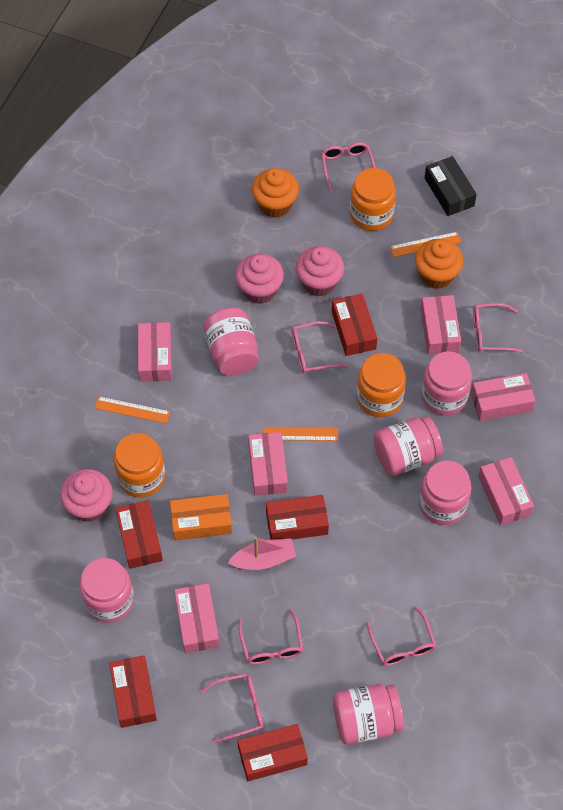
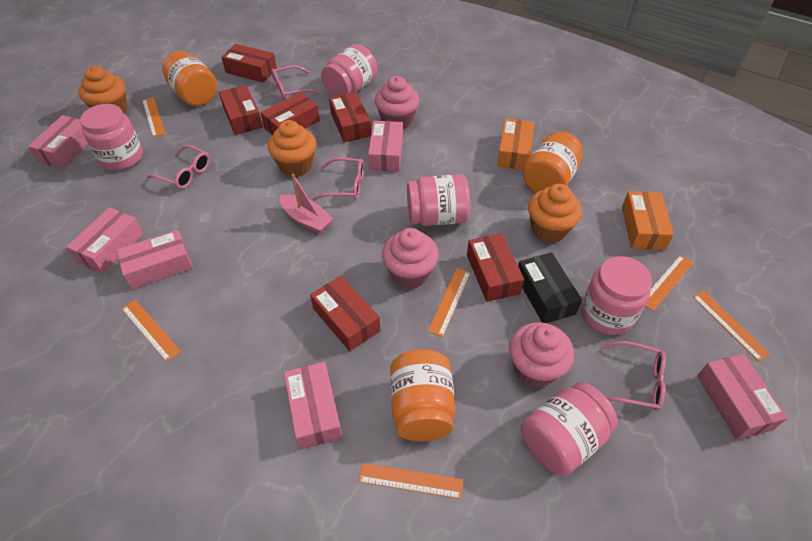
orange box: 1 -> 2
orange cupcake: 2 -> 3
orange ruler: 3 -> 6
pink glasses: 6 -> 4
pink jar: 6 -> 5
red box: 5 -> 6

